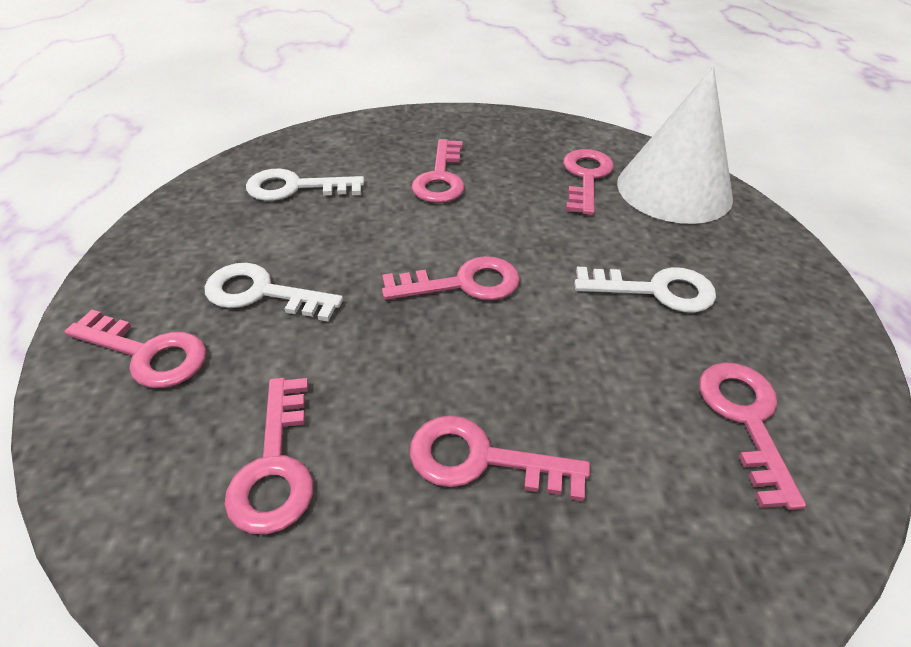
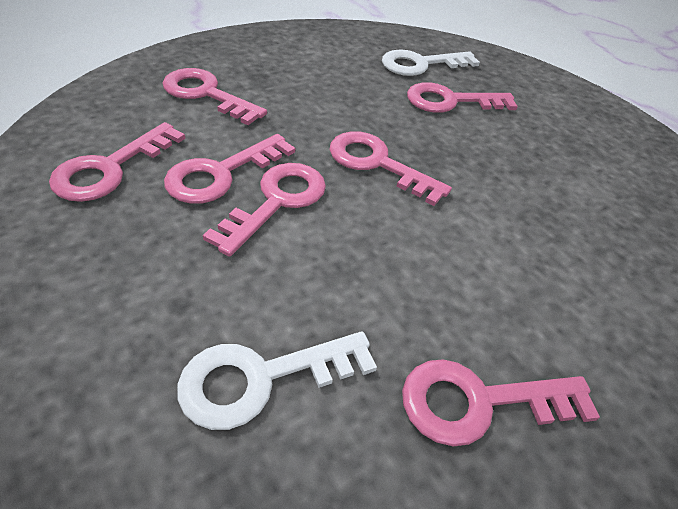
white cone: 1 -> 0
white key: 3 -> 2

